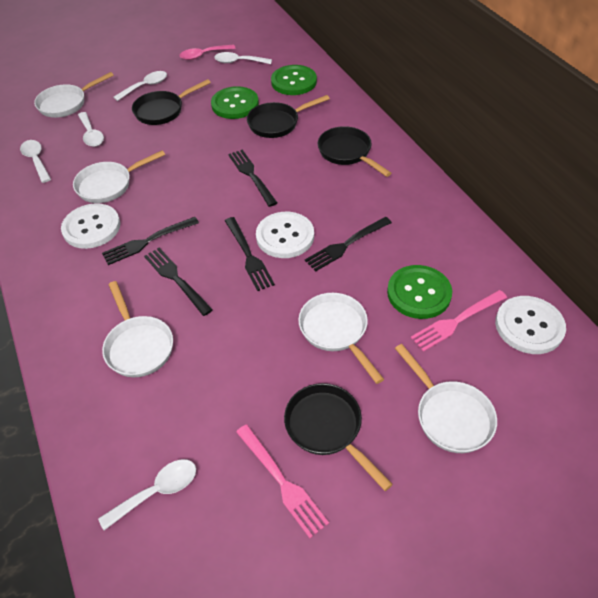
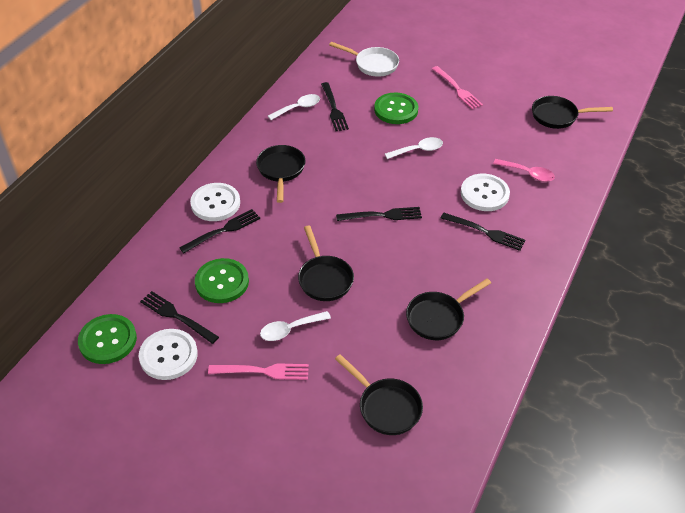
black pan: 4 -> 5
white pan: 5 -> 1
white spoon: 5 -> 3

